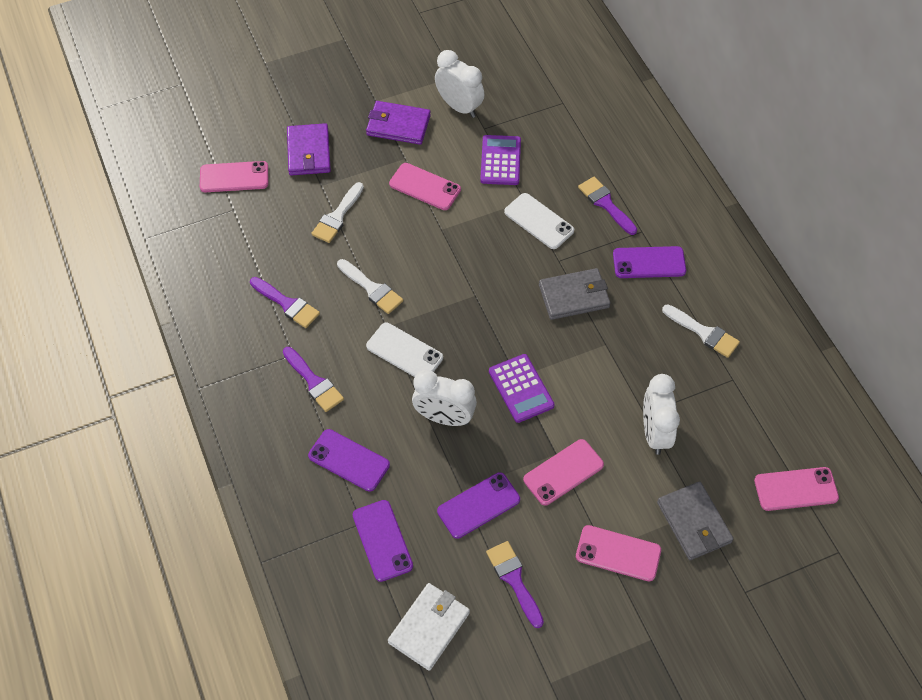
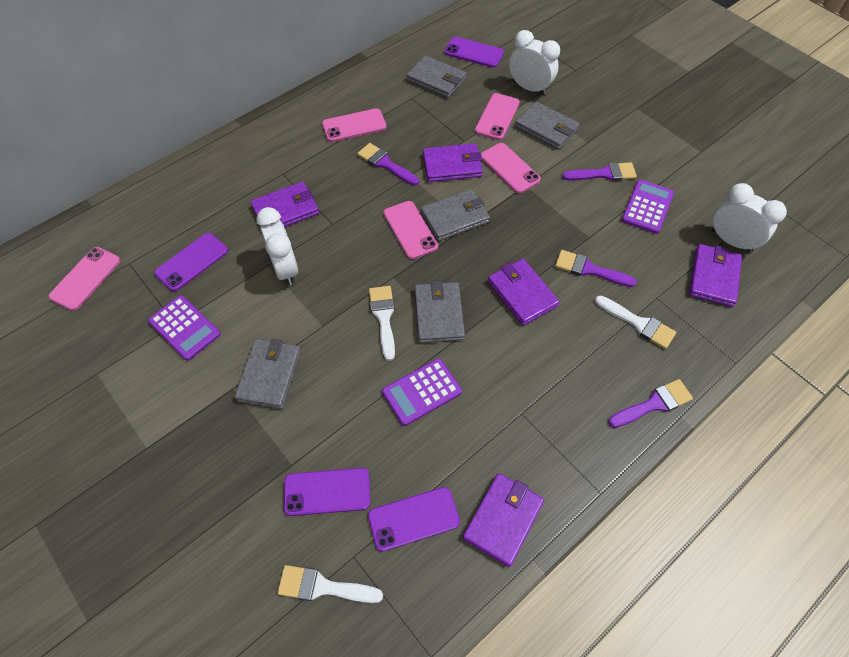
grey wallet: 2 -> 5
purple calculator: 2 -> 3
purple wallet: 2 -> 5
white phone: 2 -> 0
white wallet: 1 -> 0

